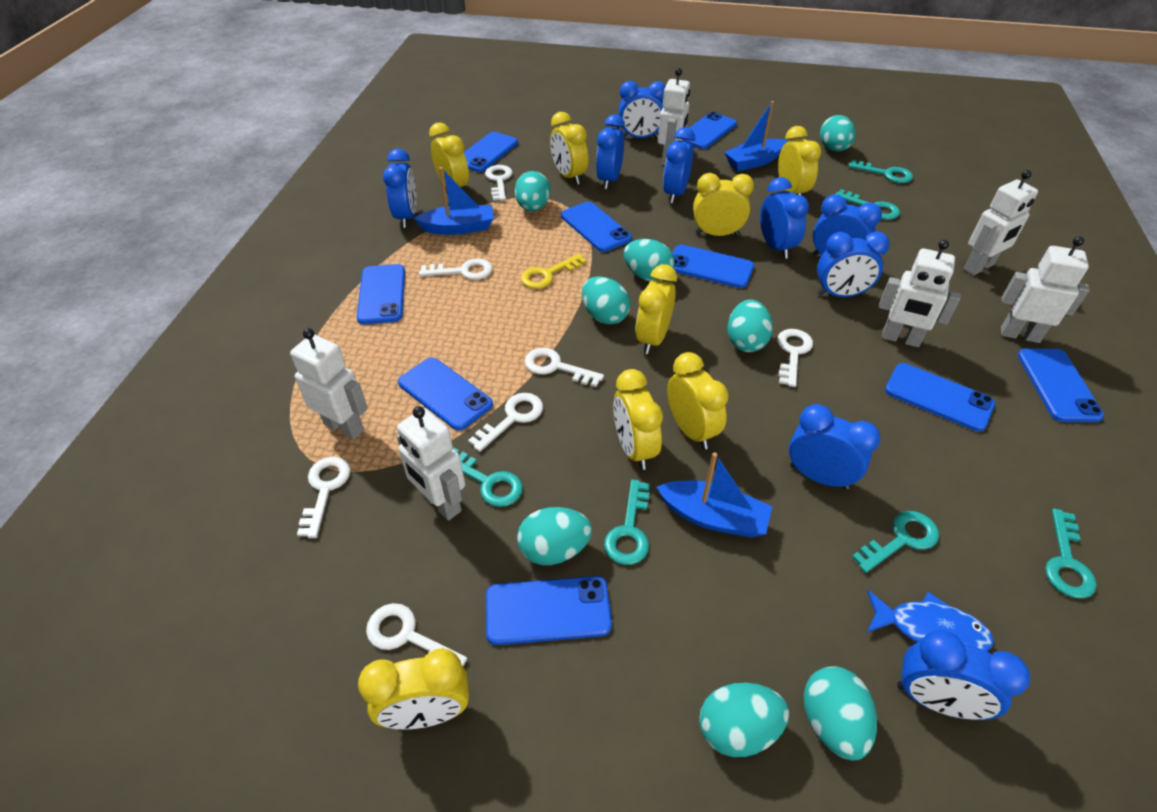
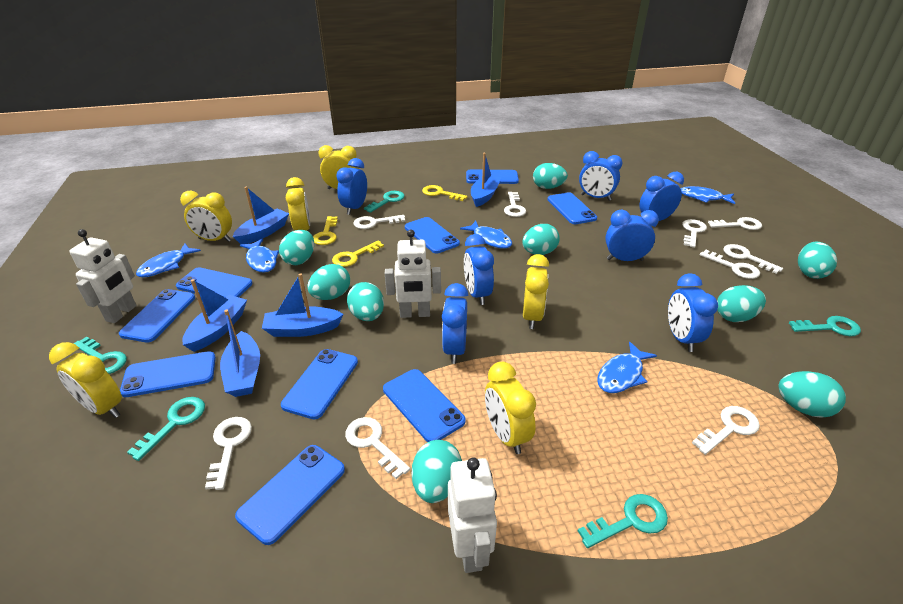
blue boat: 3 -> 5
blue clock: 9 -> 7
blue fish: 1 -> 5
turquoise egg: 8 -> 9
turquoise key: 6 -> 5
white key: 7 -> 9
white robot: 6 -> 3
yellow clock: 8 -> 6
yellow key: 1 -> 3

